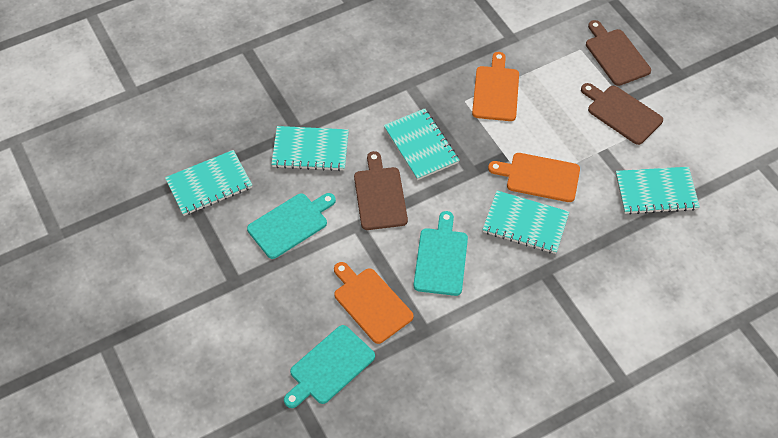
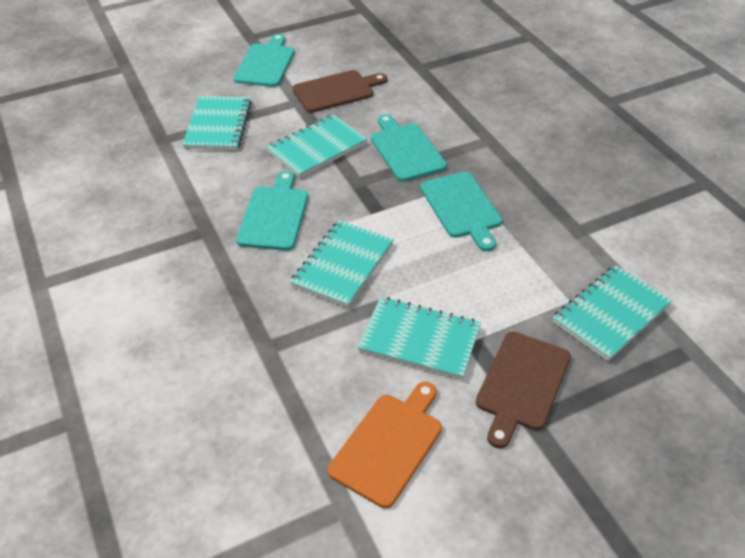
brown cutting board: 3 -> 2
orange cutting board: 3 -> 1
turquoise cutting board: 3 -> 4

